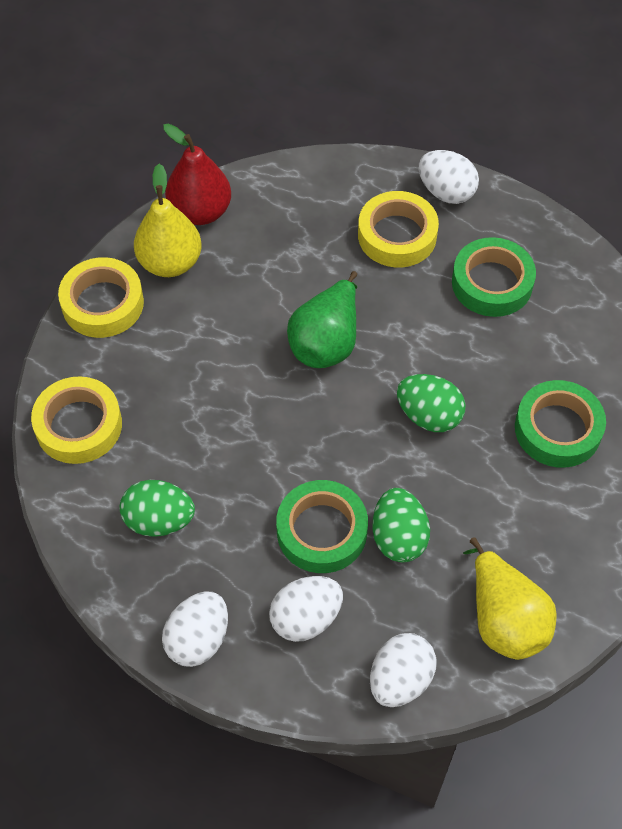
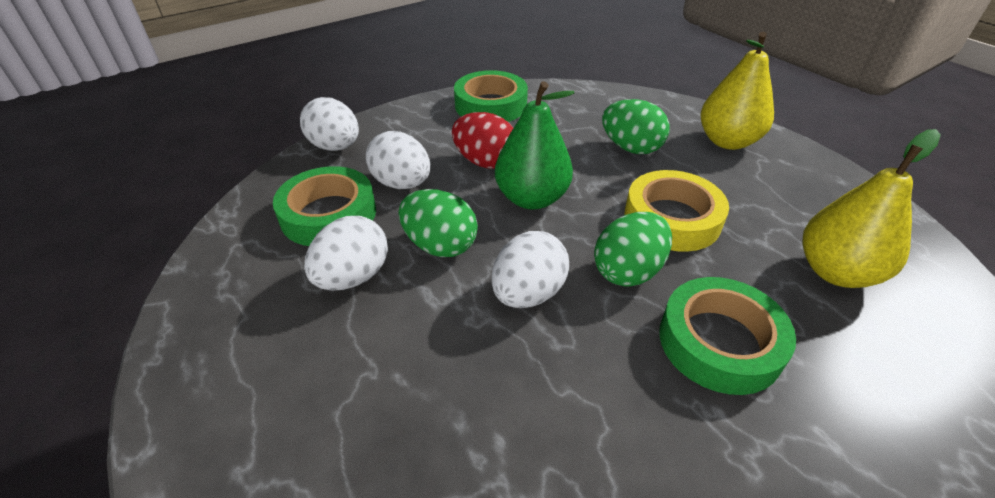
red egg: 0 -> 1
red pear: 1 -> 0
yellow tape: 3 -> 1

